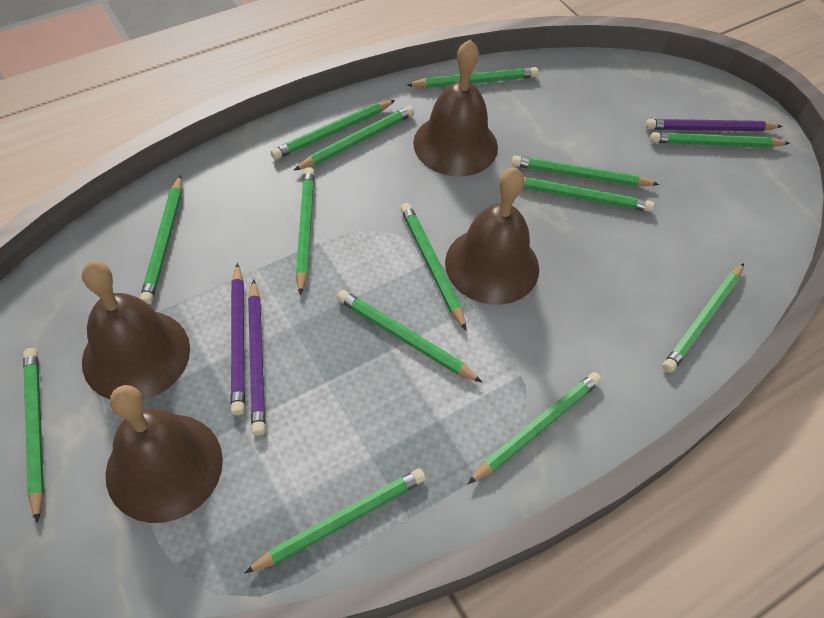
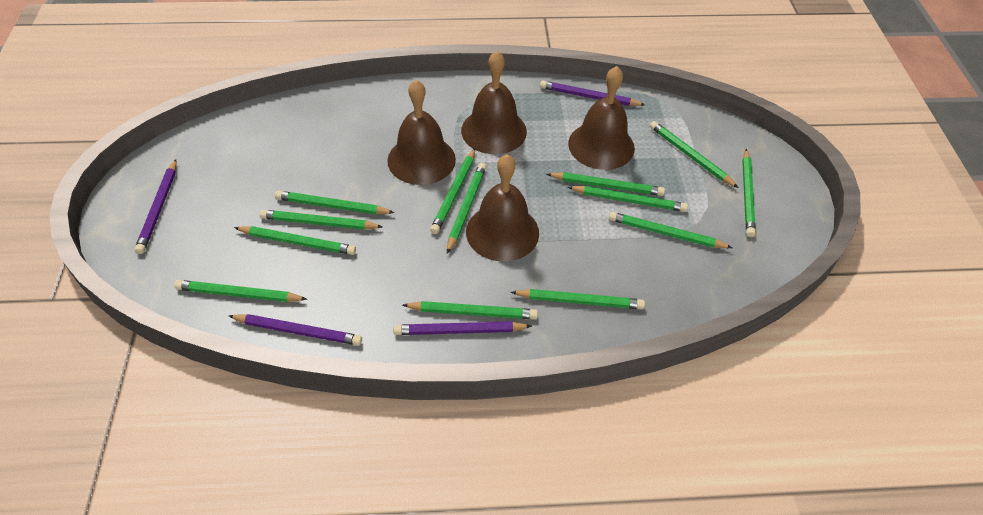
green pencil: 14 -> 13
purple pencil: 3 -> 4

